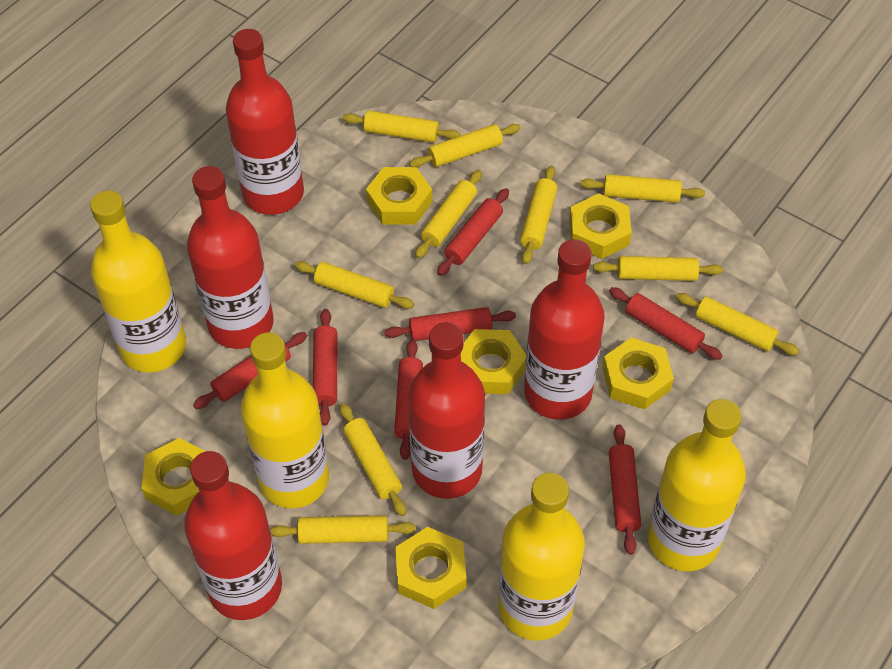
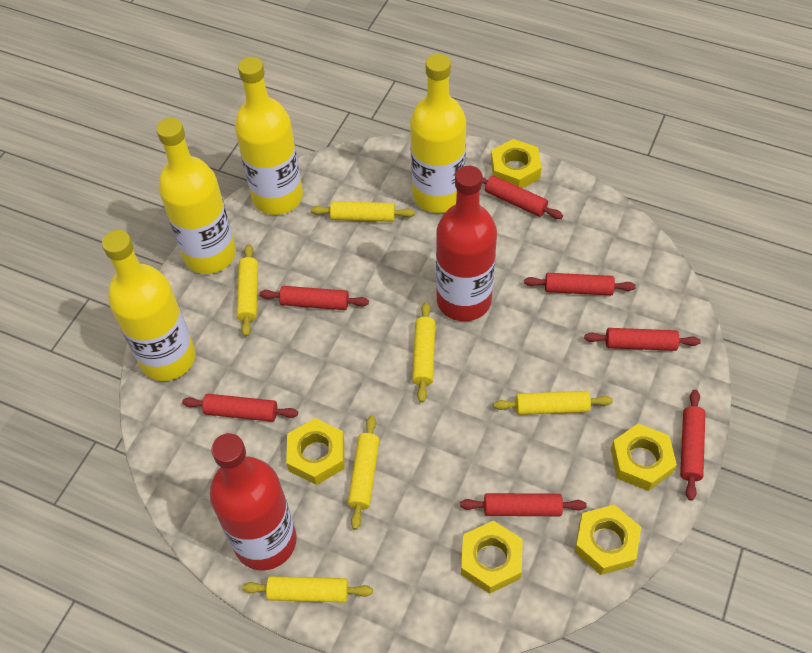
red bottle: 5 -> 2
yellow nut: 6 -> 5
yellow rolling pin: 10 -> 6

